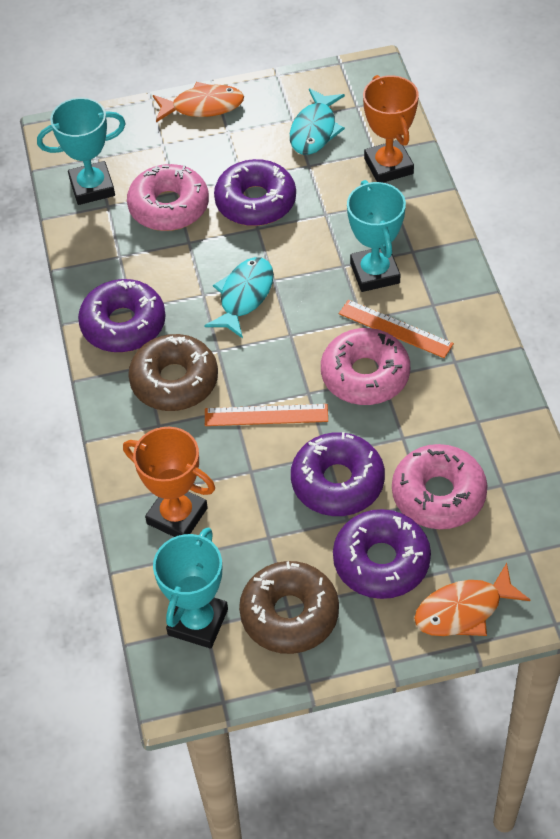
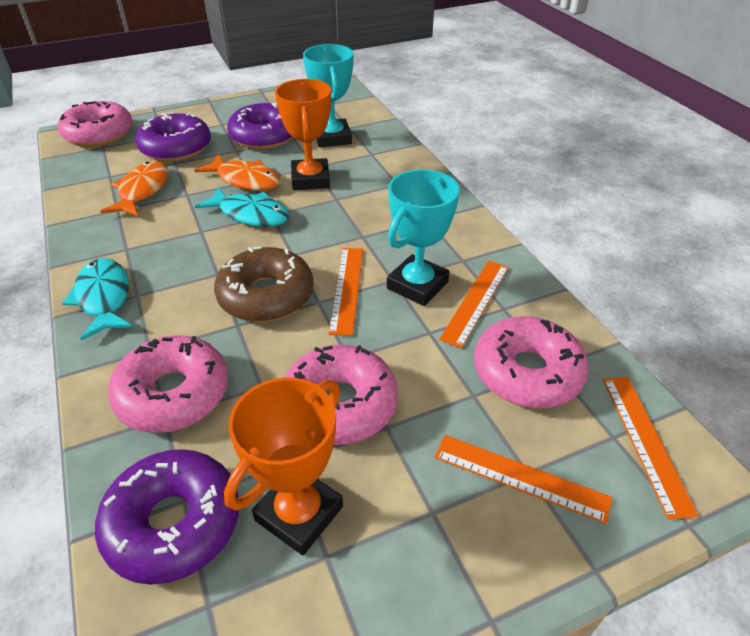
brown donut: 2 -> 1
orange ruler: 2 -> 4
pink donut: 3 -> 4
purple donut: 4 -> 3
turquoise trophy: 3 -> 2

